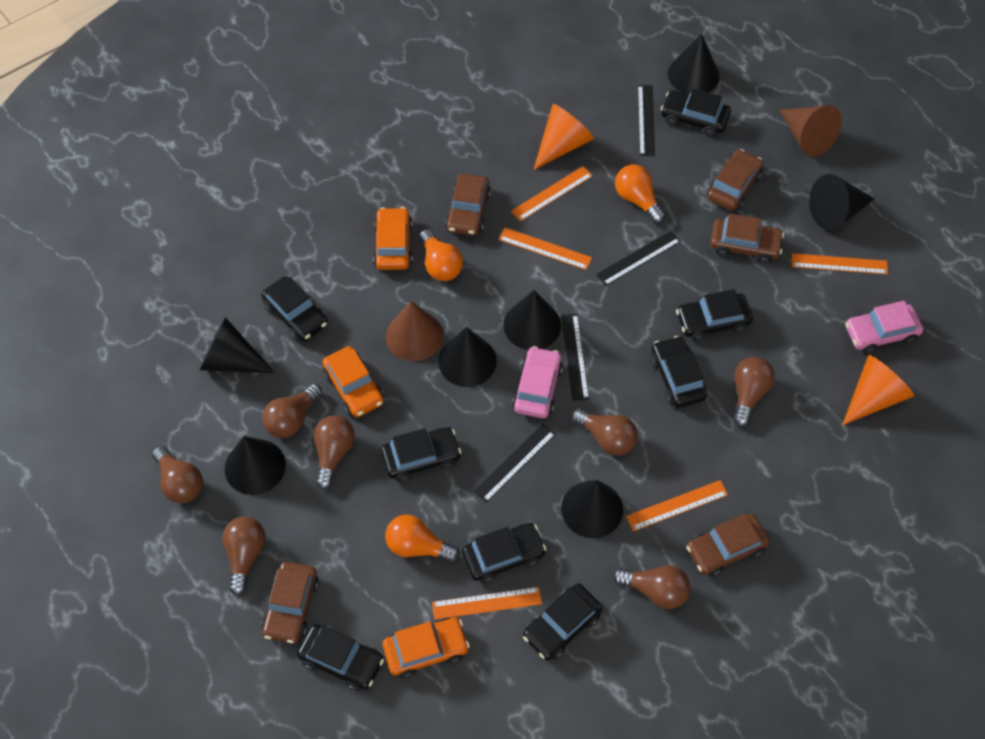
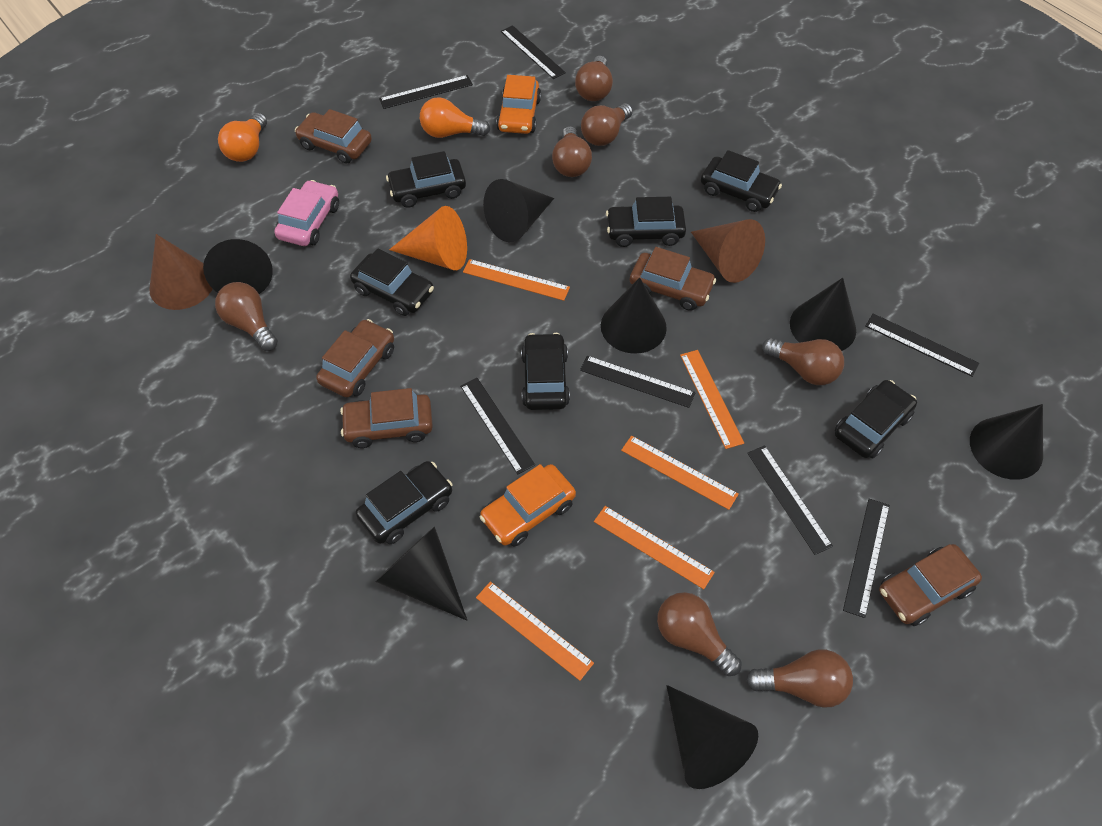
black car: 8 -> 7
black ruler: 4 -> 7
orange car: 3 -> 2
orange cone: 2 -> 1
orange light bulb: 3 -> 2
pink car: 2 -> 1

